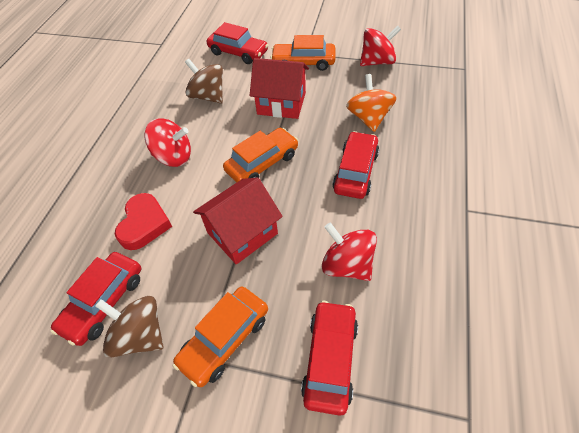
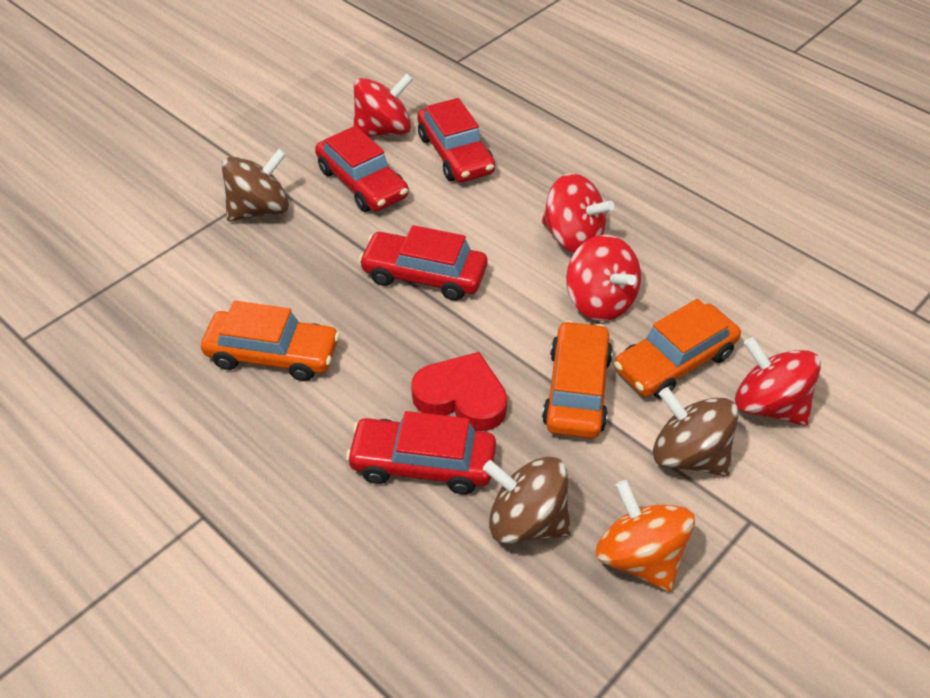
brown spinning top: 2 -> 3
red house: 2 -> 0
red spinning top: 3 -> 4

